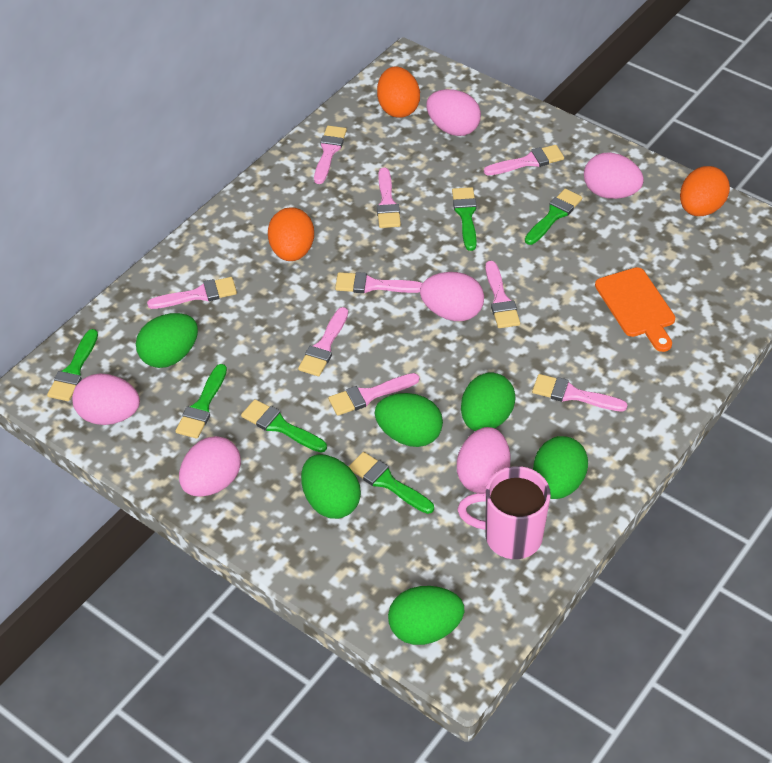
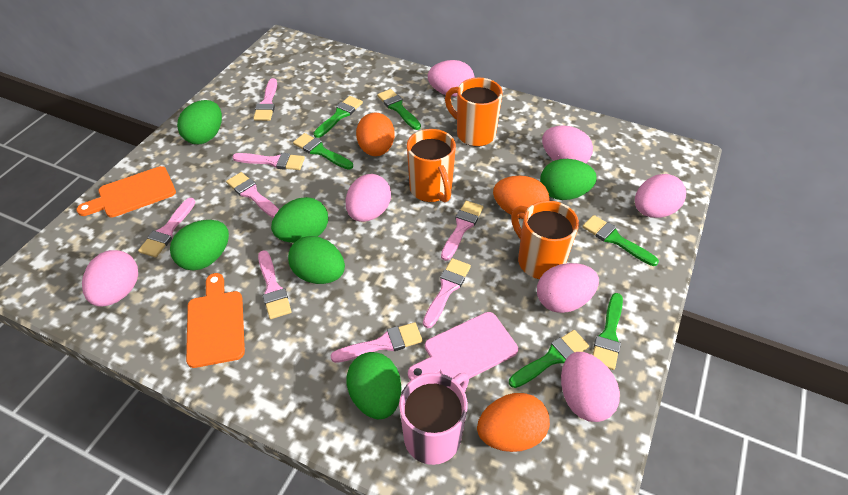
orange cutting board: 1 -> 2
orange mug: 0 -> 3
pink brush: 9 -> 8
pink cutting board: 0 -> 1
pink egg: 6 -> 7

